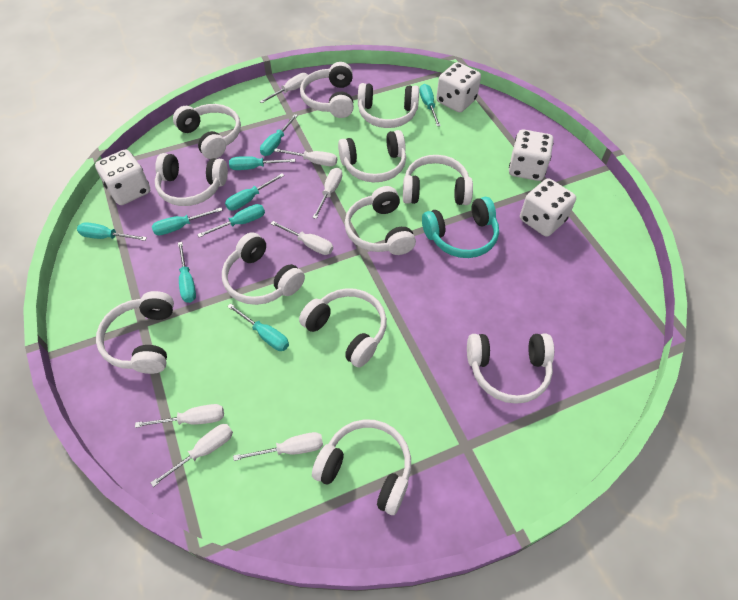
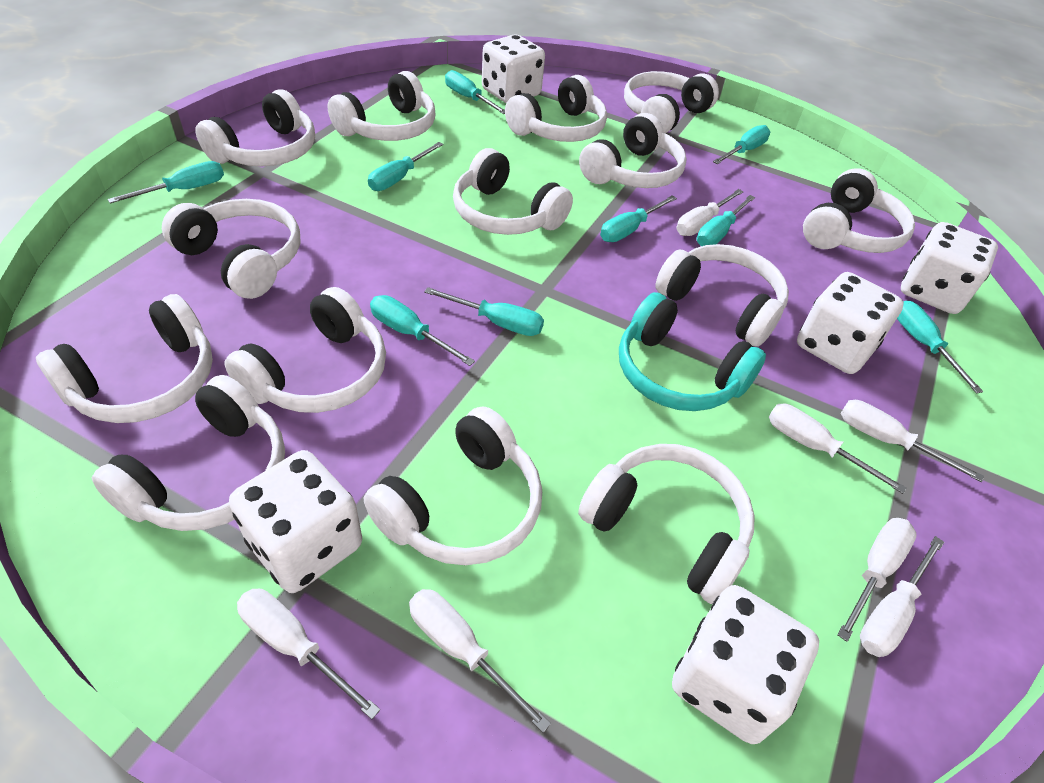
white dice: 4 -> 5
white headphones: 12 -> 14

